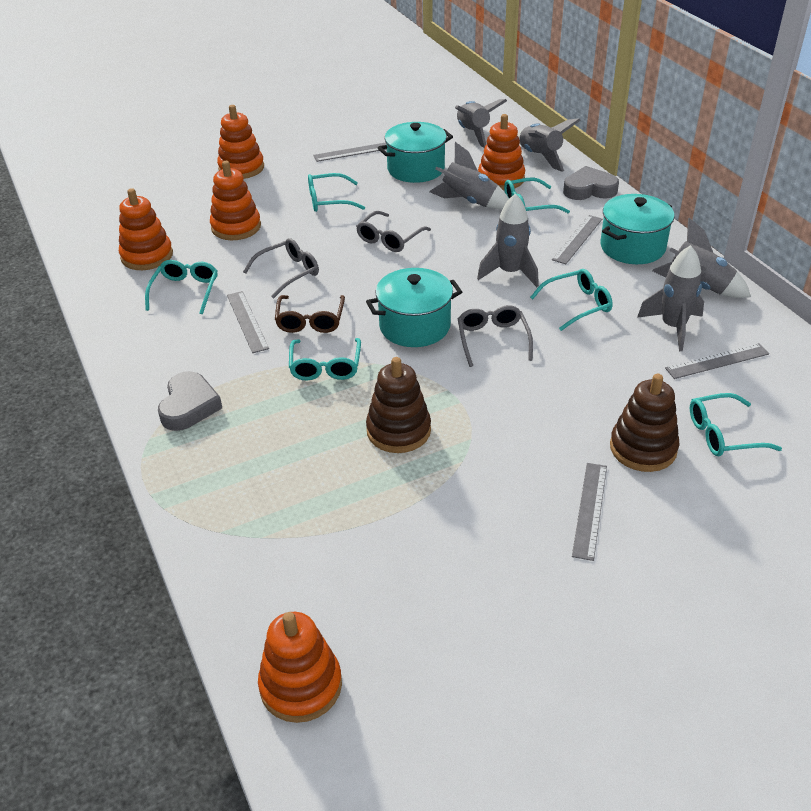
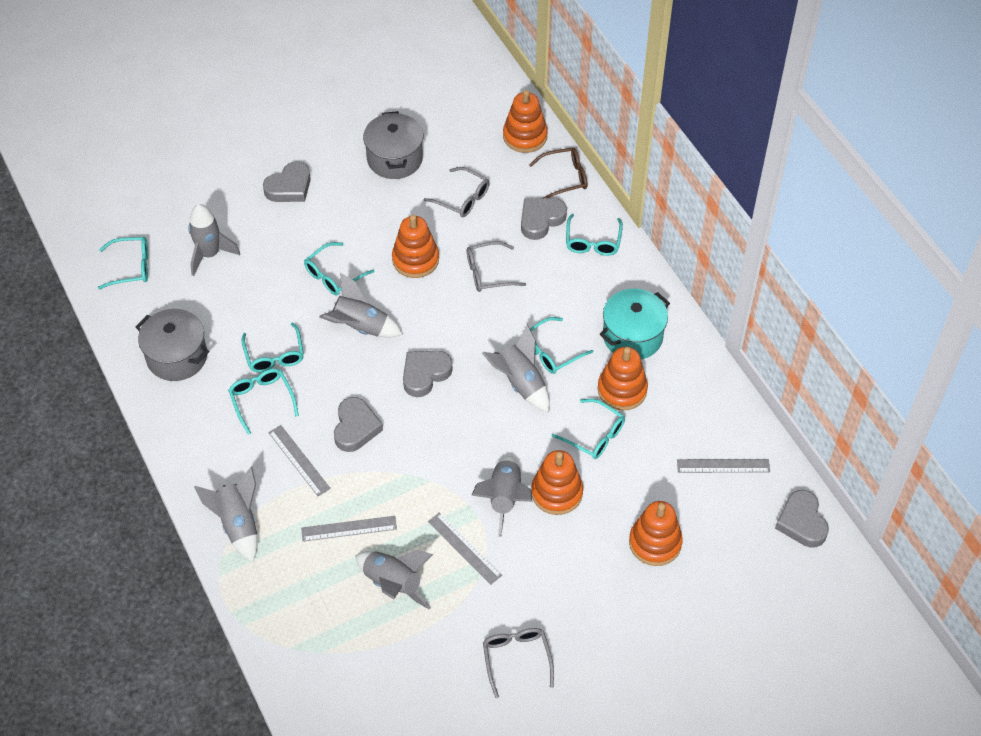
brown stacking toy: 2 -> 0
grey heart: 2 -> 5
grey pot: 0 -> 2
grey ruler: 5 -> 4
turquoise glasses: 6 -> 7
turquoise pot: 3 -> 1

